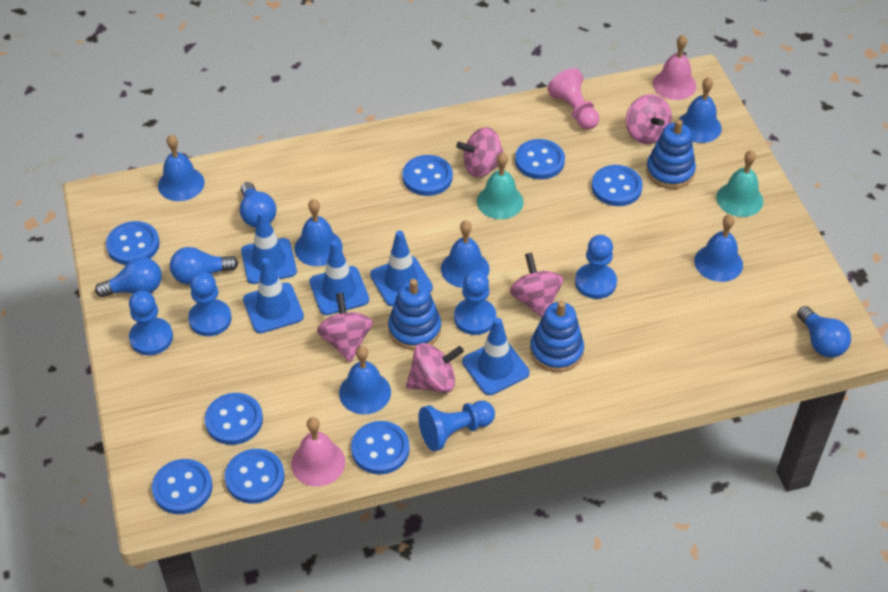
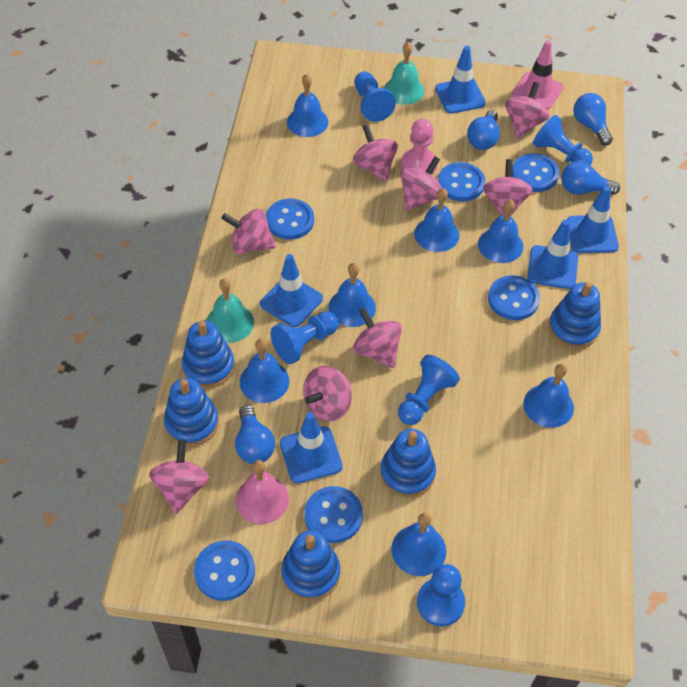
blue bell: 6 -> 7
blue button: 8 -> 6
blue stacking toy: 3 -> 5
pink bell: 2 -> 1
pink spinning top: 5 -> 8
pink traffic cone: 0 -> 1

